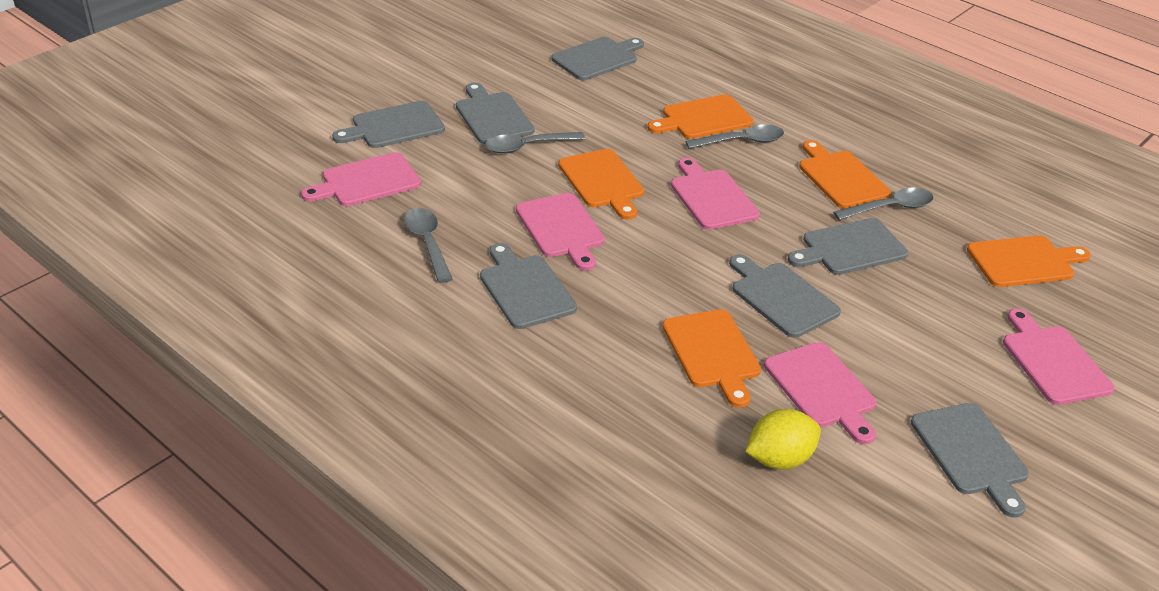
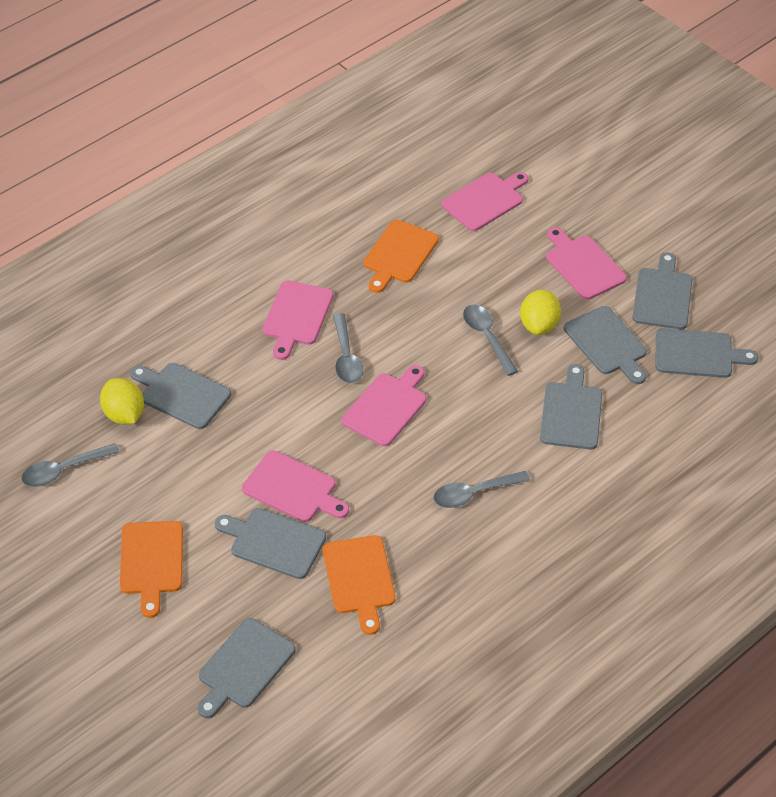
orange cutting board: 5 -> 3
yellow lemon: 1 -> 2

